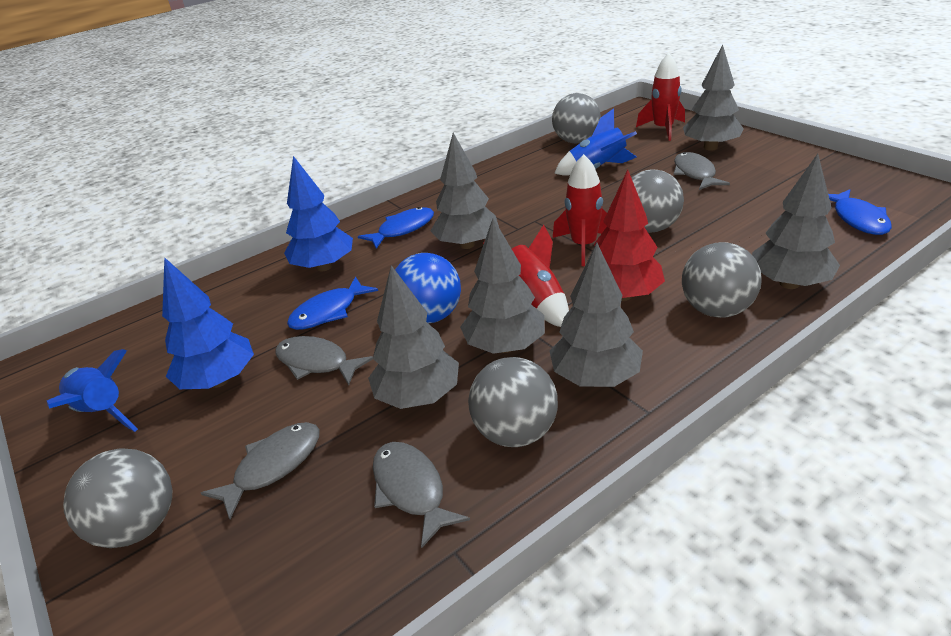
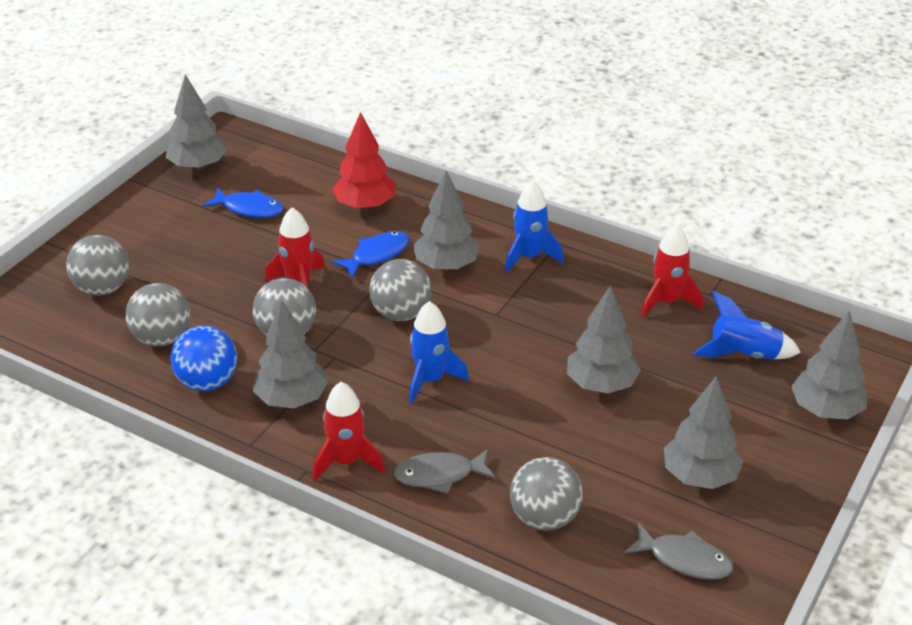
blue fish: 3 -> 2
blue rocket: 2 -> 3
blue tree: 2 -> 0
grey fish: 4 -> 2

